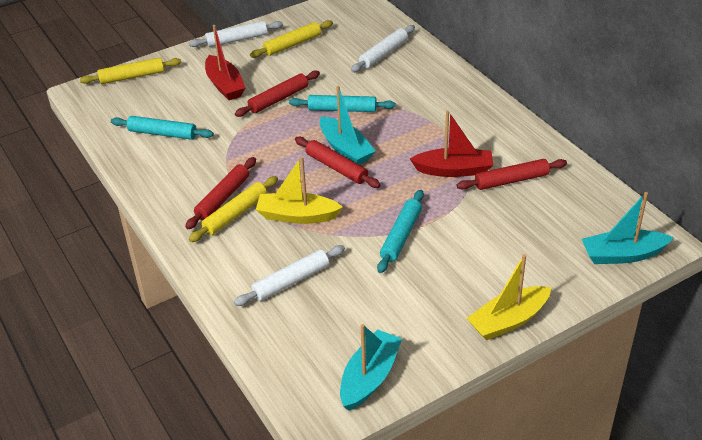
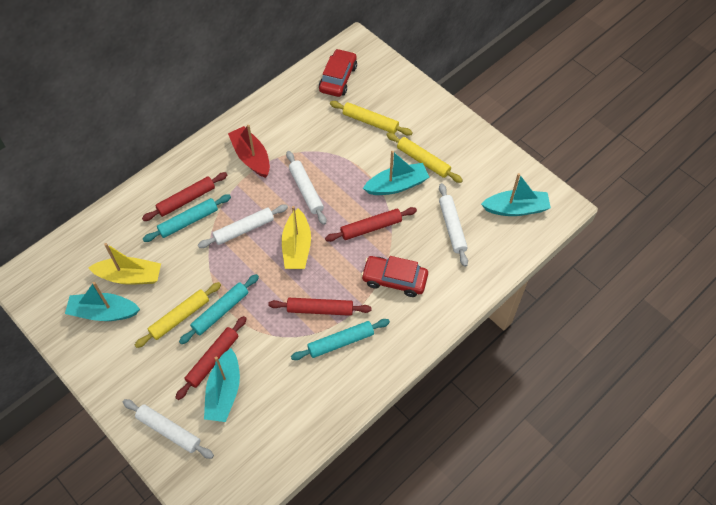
red boat: 2 -> 1
red car: 0 -> 2
turquoise boat: 3 -> 4
white rolling pin: 3 -> 4

